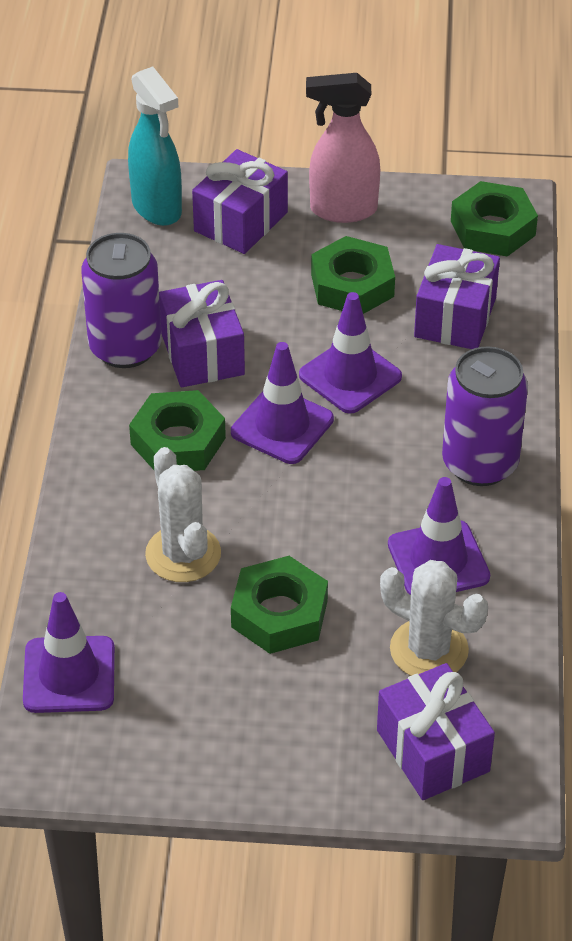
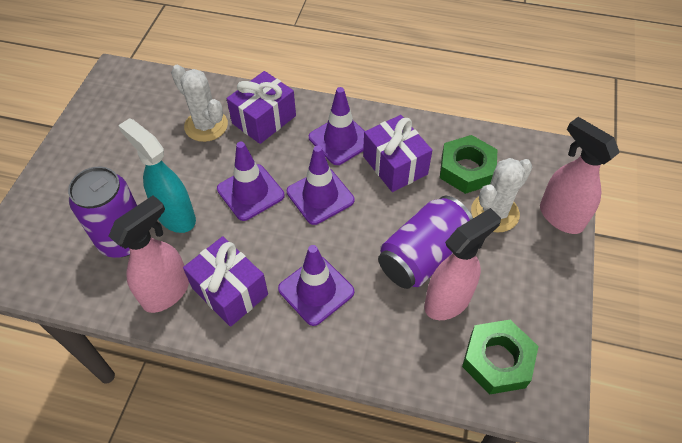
green nut: 4 -> 2
pink spray bottle: 1 -> 3
purple gift: 4 -> 3

